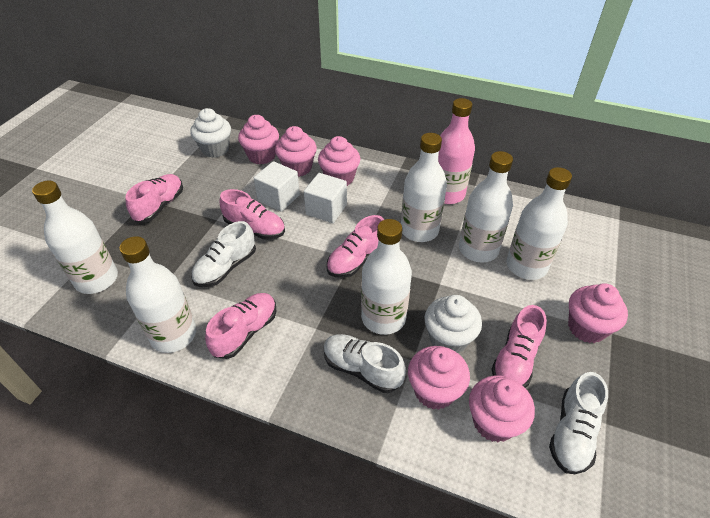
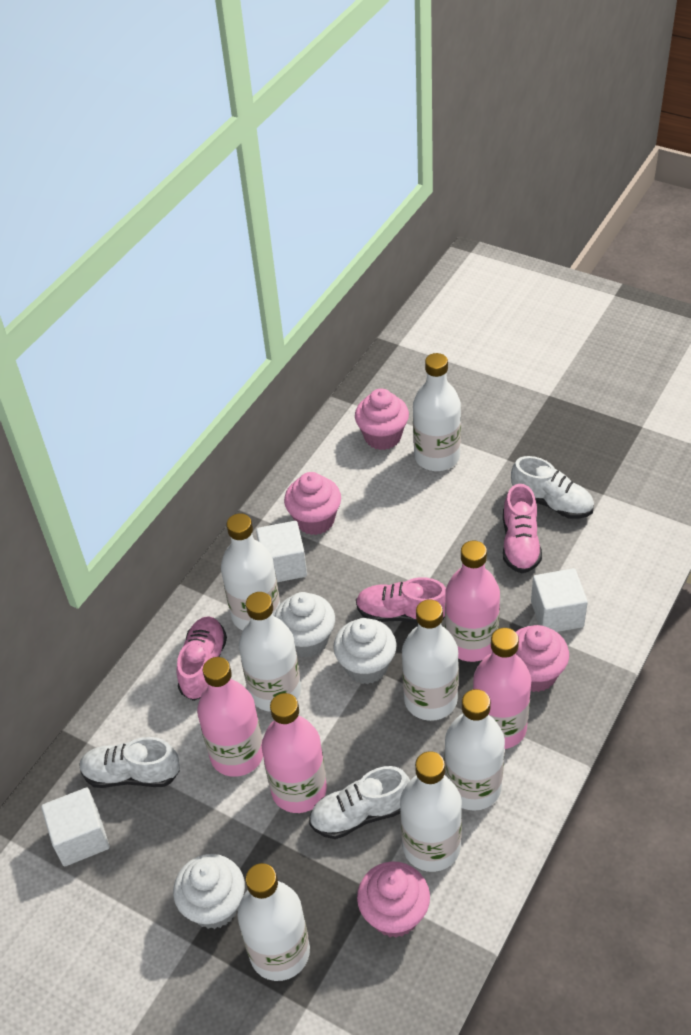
pink bottle: 1 -> 4
pink cupcake: 6 -> 4
pink shoe: 5 -> 3
white bottle: 6 -> 7
white cube: 2 -> 3
white cupcake: 2 -> 3

